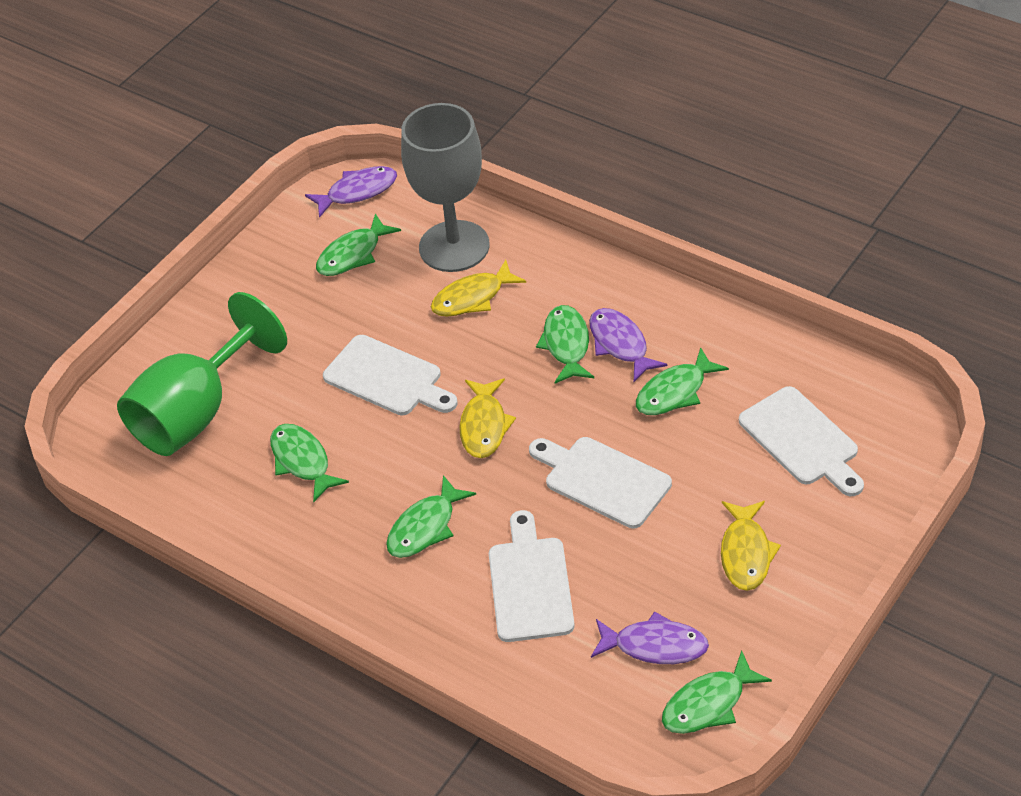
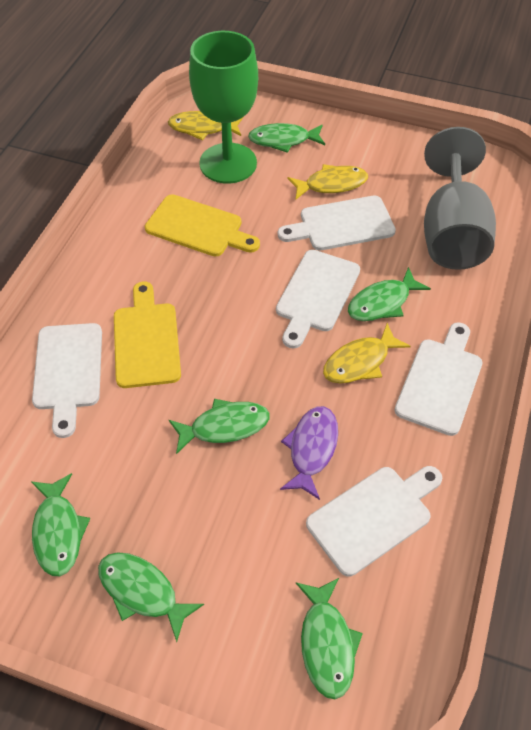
purple fish: 3 -> 1
white cutting board: 4 -> 5
yellow cutting board: 0 -> 2

